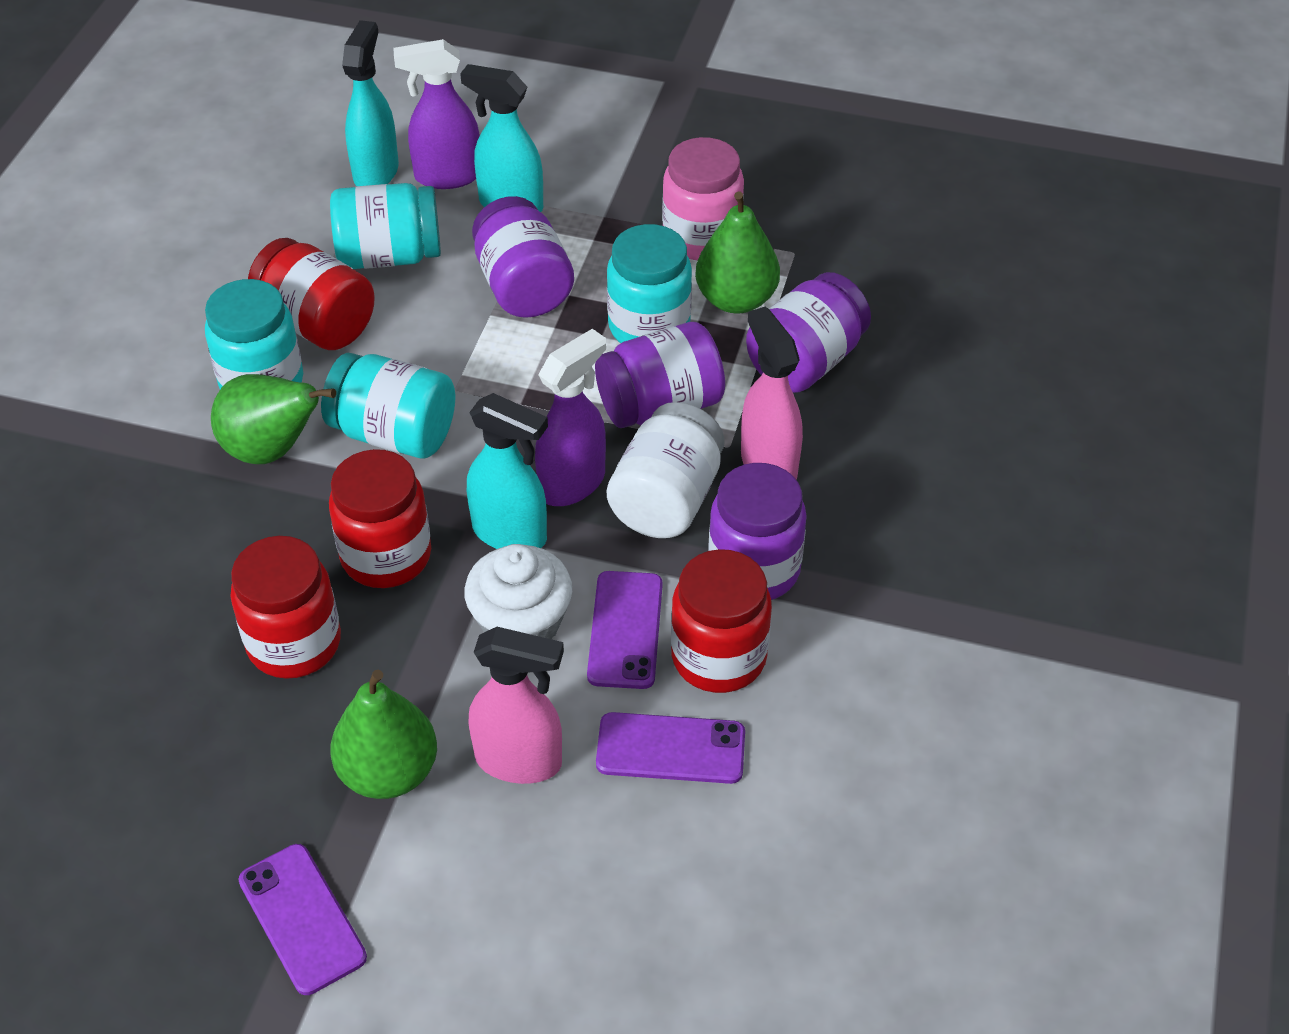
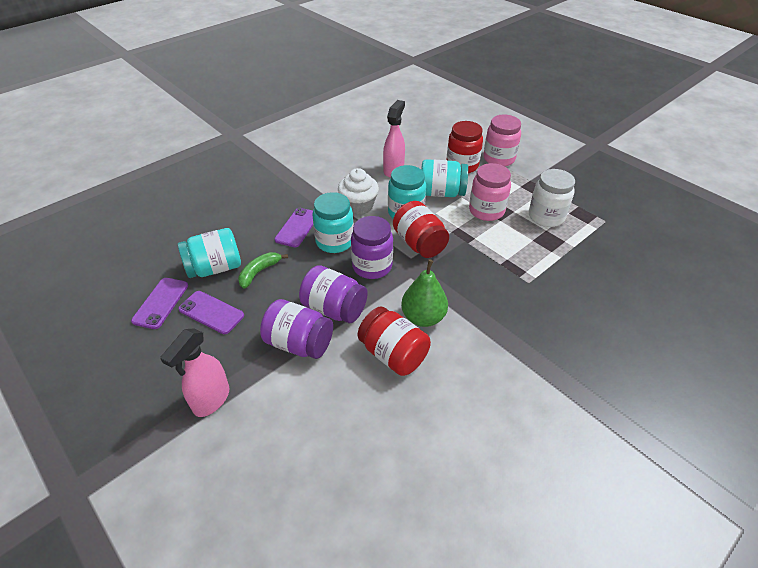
green banana: 0 -> 1
green pear: 3 -> 1
pink jar: 1 -> 2
purple jar: 4 -> 3
purple spray bottle: 2 -> 0
red jar: 4 -> 3
turquoise spray bottle: 3 -> 0

